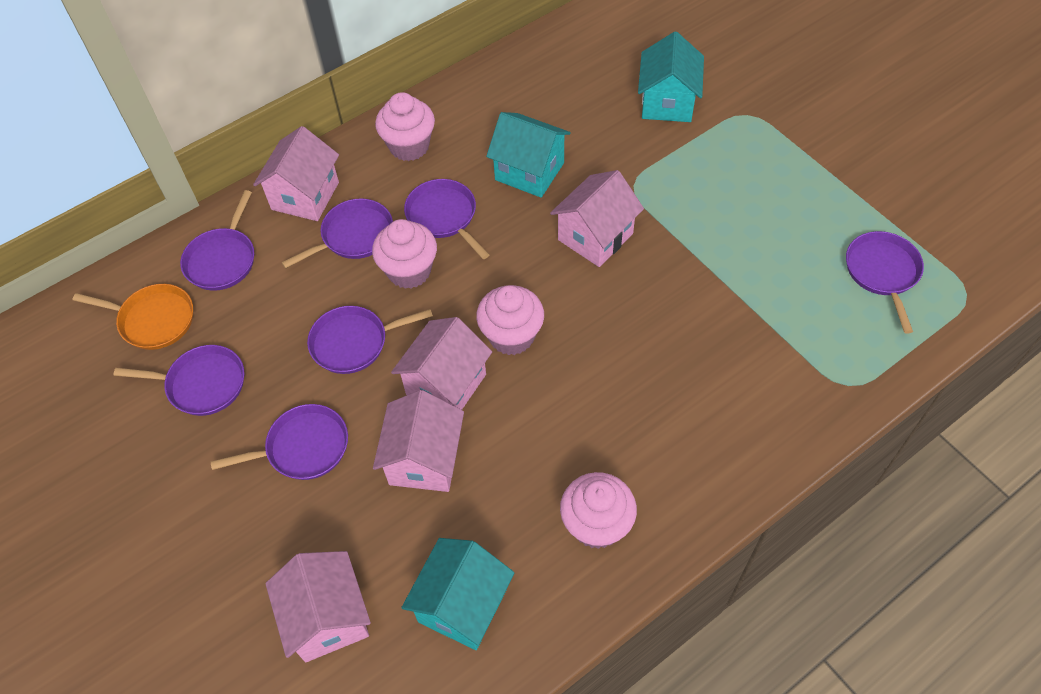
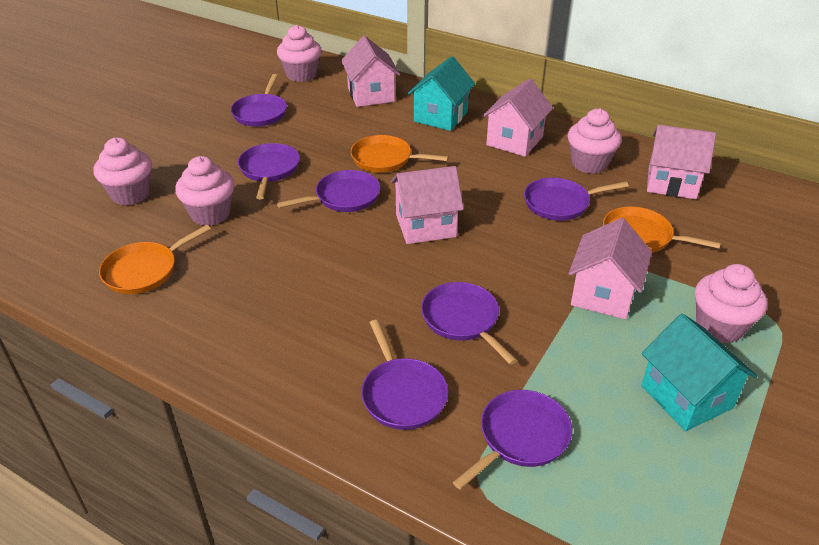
orange pan: 1 -> 3
pink cupcake: 4 -> 5
turquoise house: 3 -> 2

